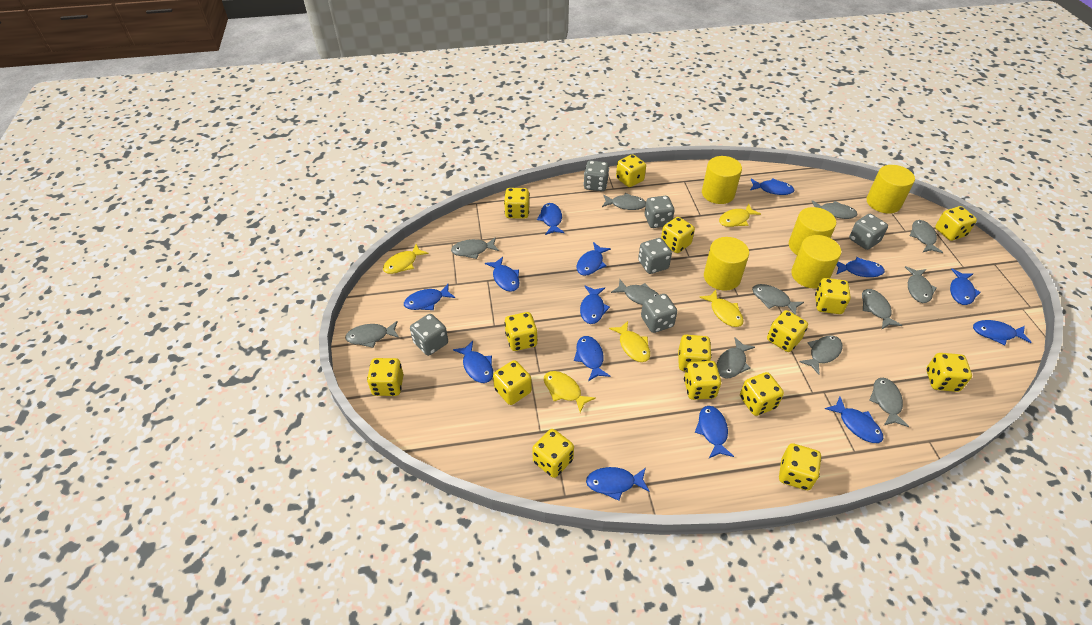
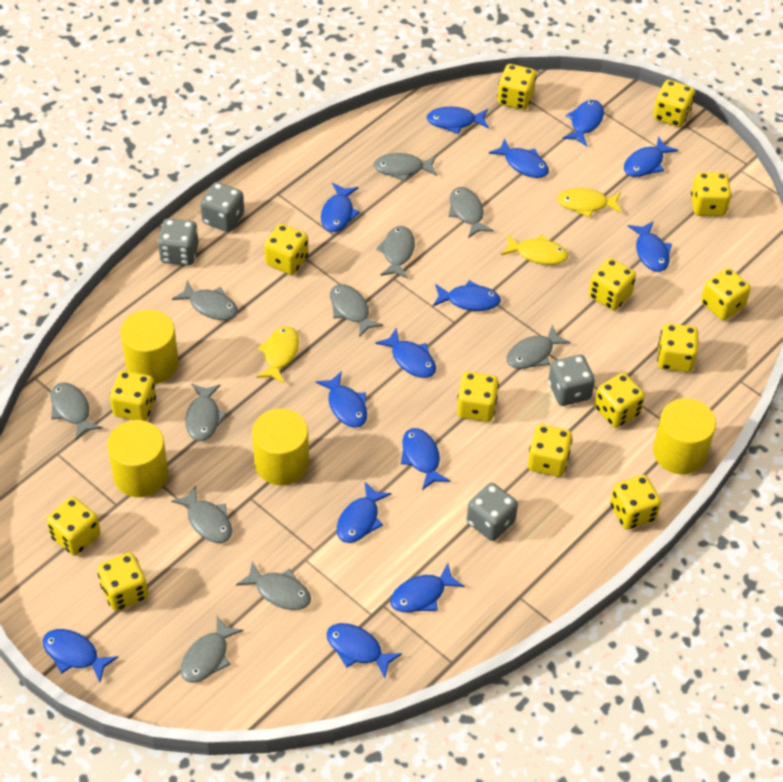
grey dice: 6 -> 4
grey fish: 12 -> 11
yellow cylinder: 5 -> 4
yellow dice: 15 -> 14
yellow fish: 5 -> 3

